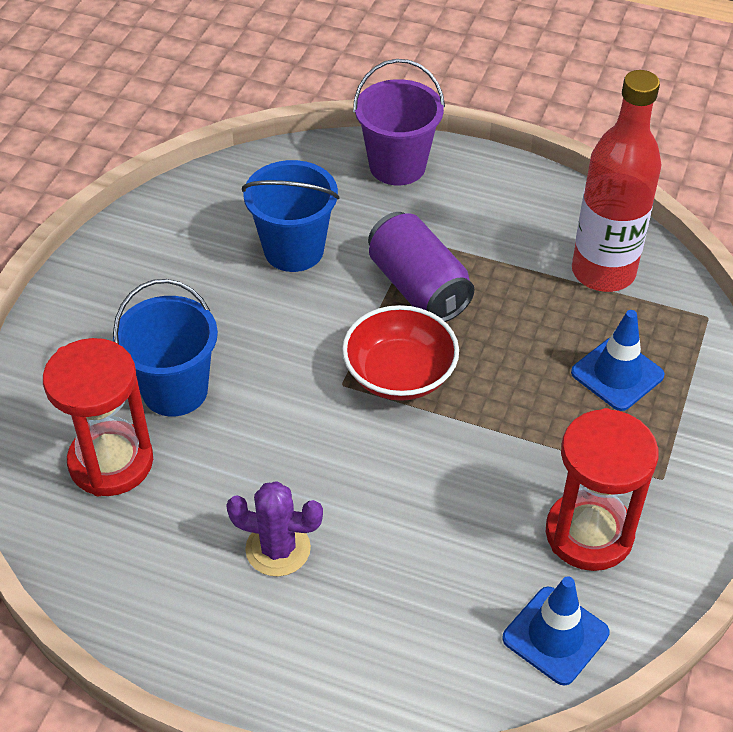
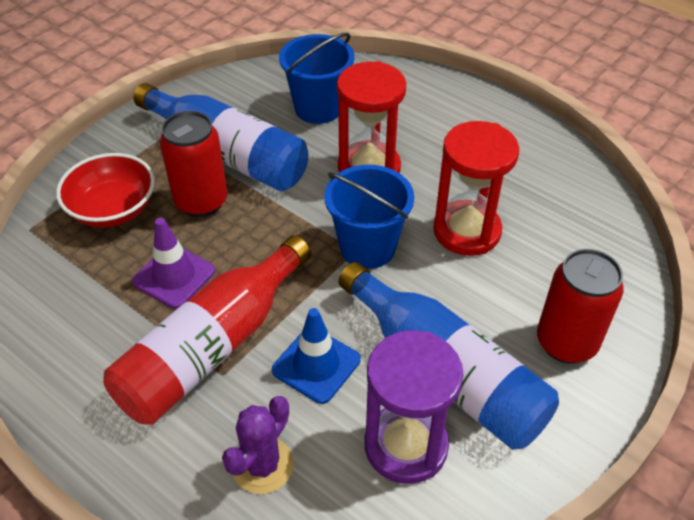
blue bottle: 0 -> 2
blue traffic cone: 2 -> 1
purple bucket: 1 -> 0
purple can: 1 -> 0
purple hourglass: 0 -> 1
purple traffic cone: 0 -> 1
red can: 0 -> 2

